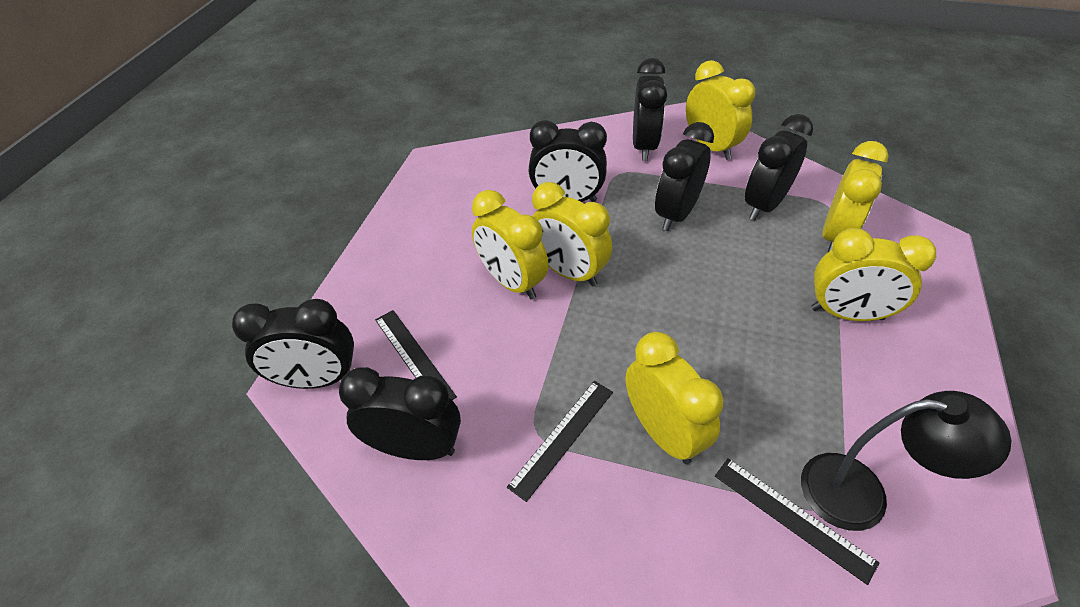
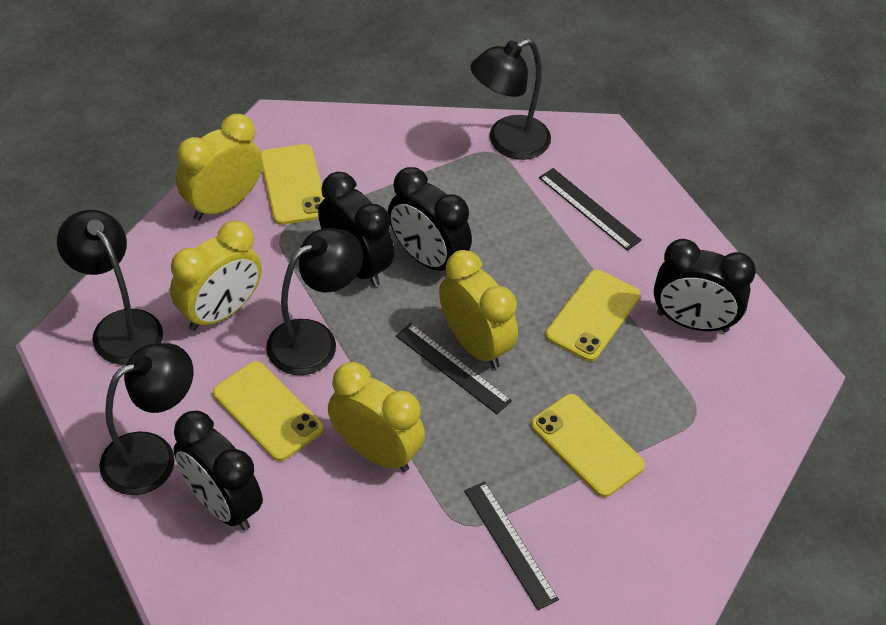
black clock: 6 -> 4
black lamp: 1 -> 4
yellow clock: 6 -> 4
yellow phone: 0 -> 4

